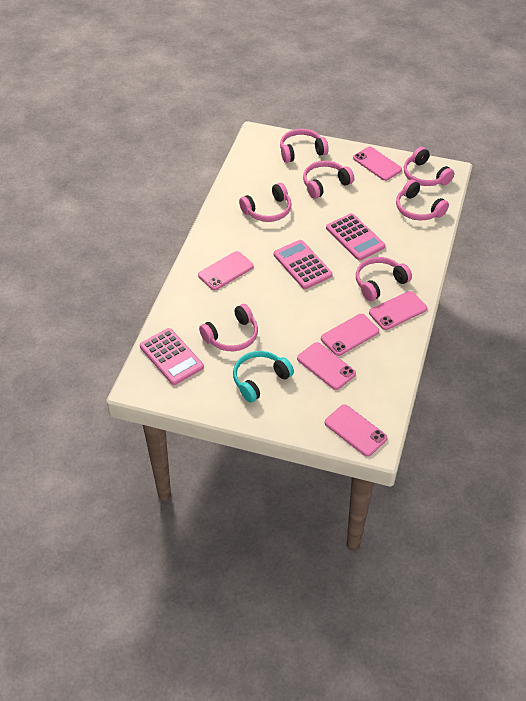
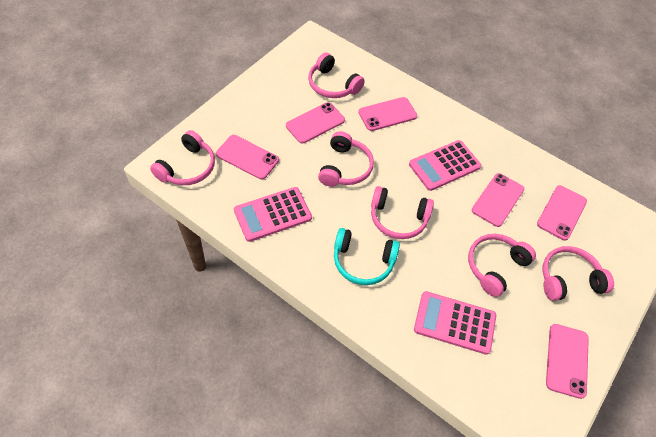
pink headphones: 7 -> 6

